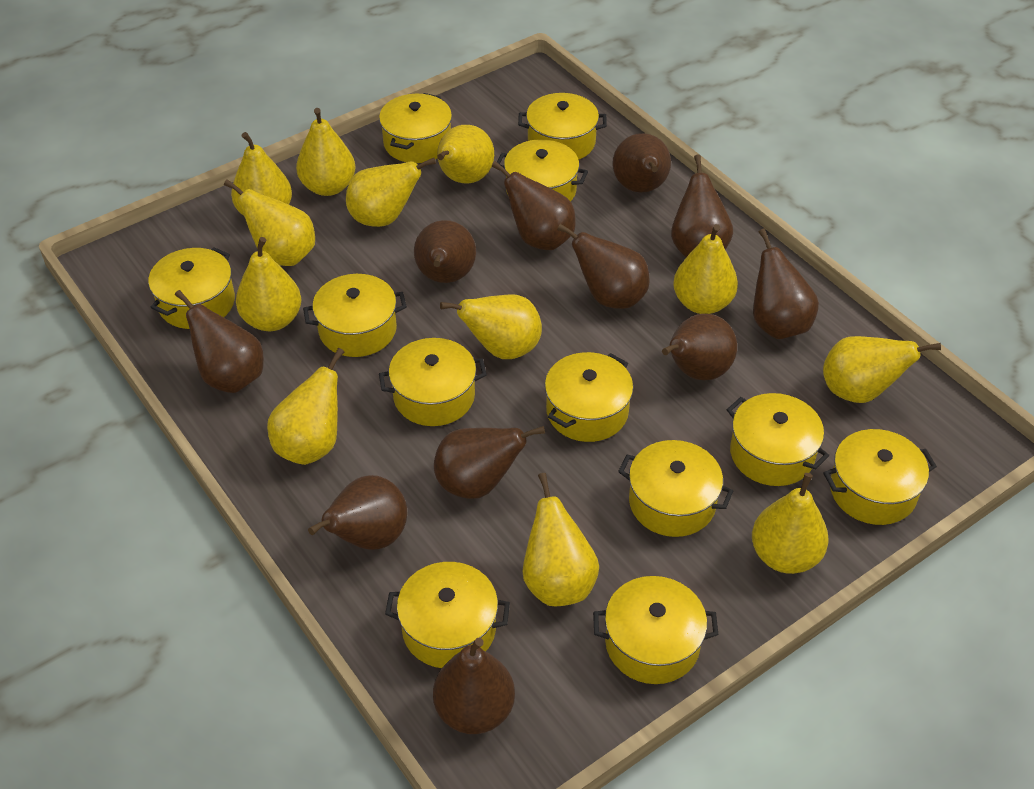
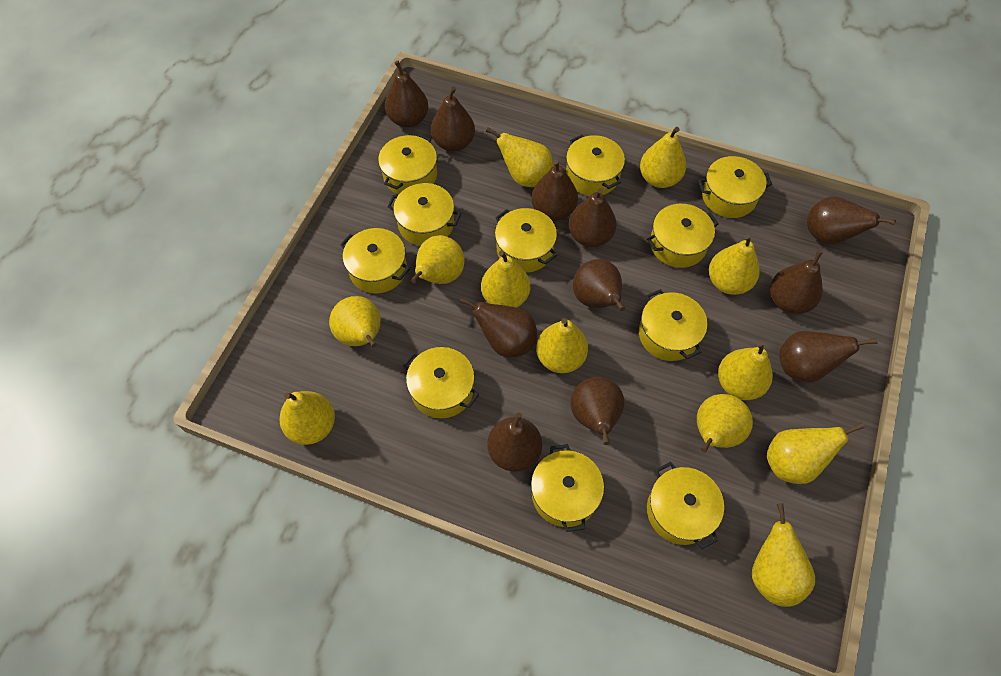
yellow pot: 12 -> 11

